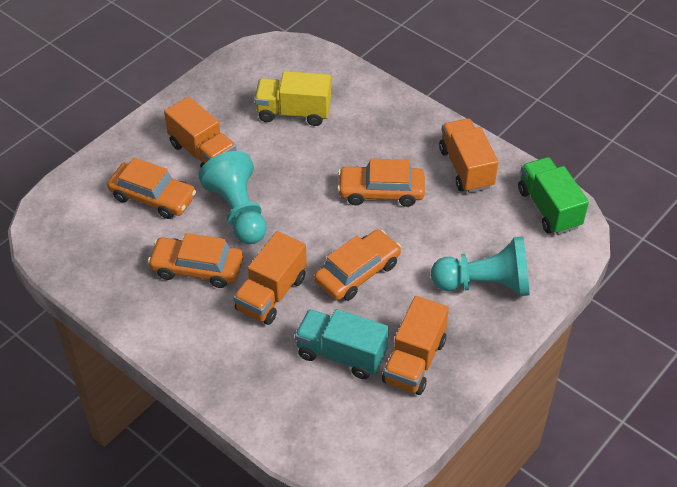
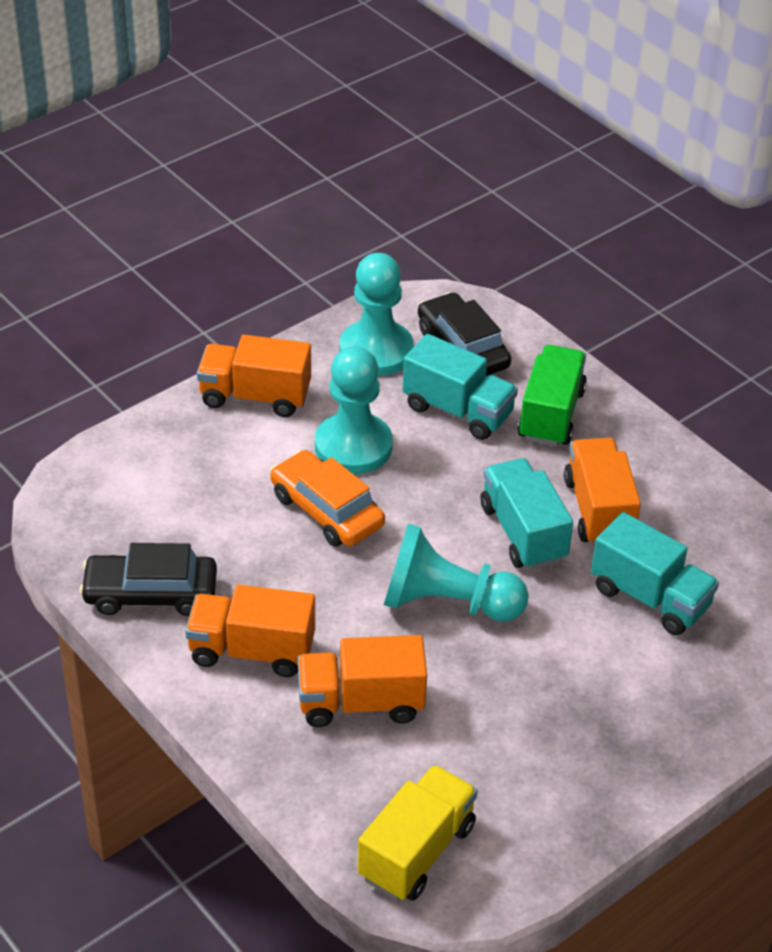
black car: 0 -> 2
orange car: 4 -> 1
turquoise pawn: 2 -> 3
turquoise truck: 1 -> 3

